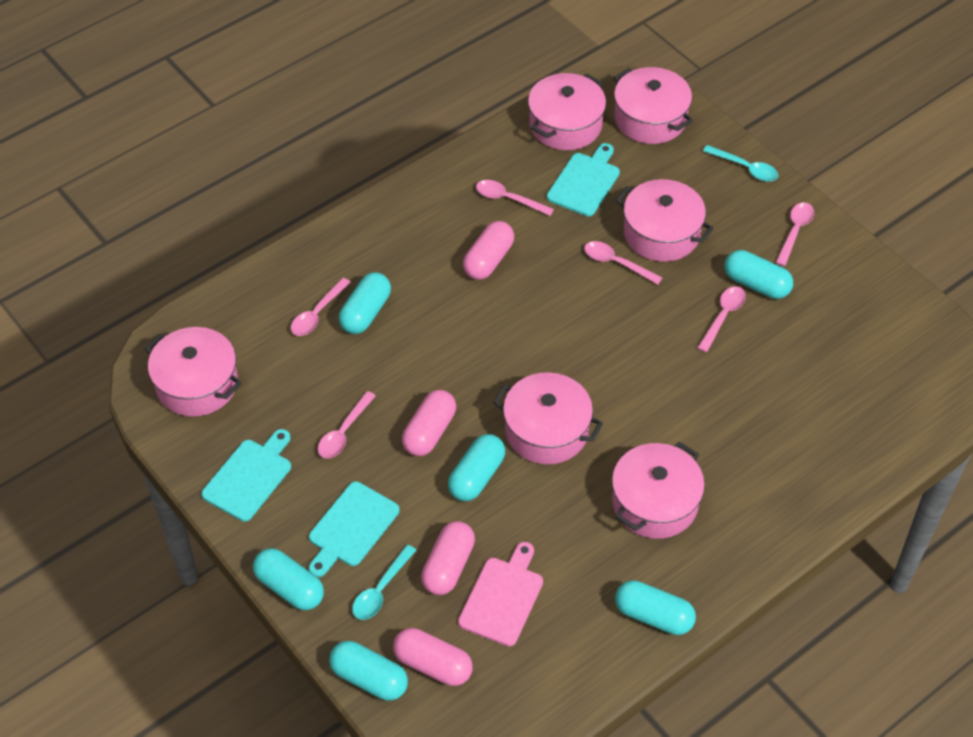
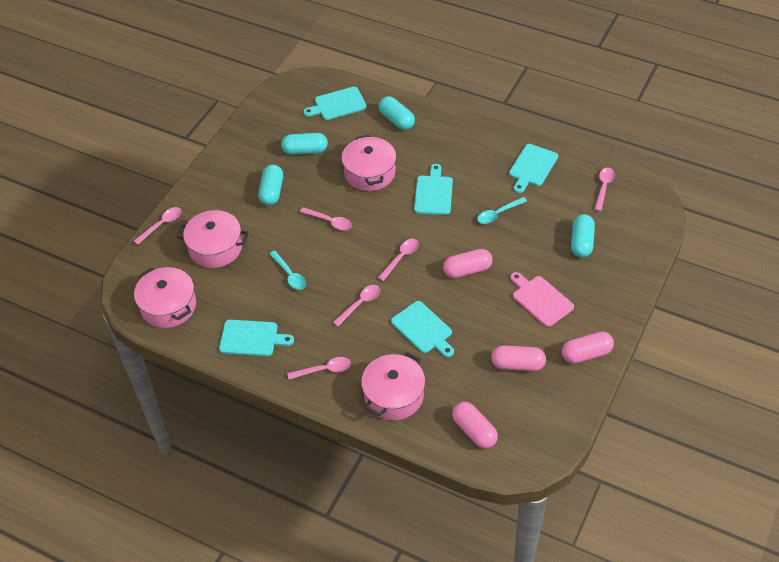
pink pot: 6 -> 4
turquoise capsule: 6 -> 4
turquoise cutting board: 3 -> 5

